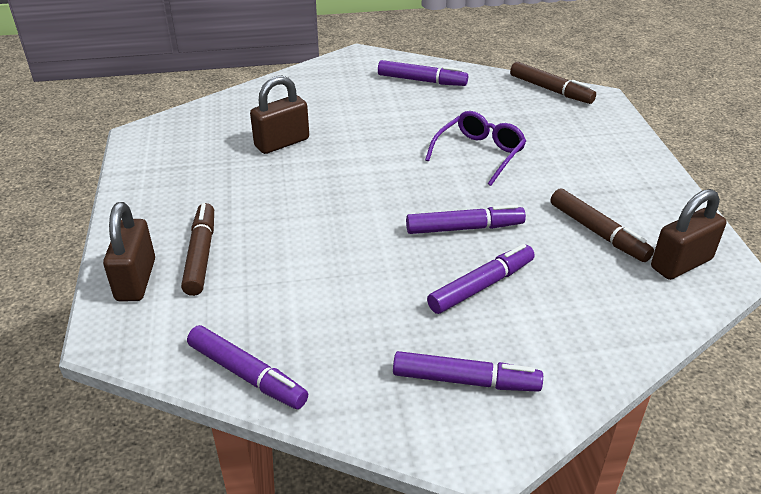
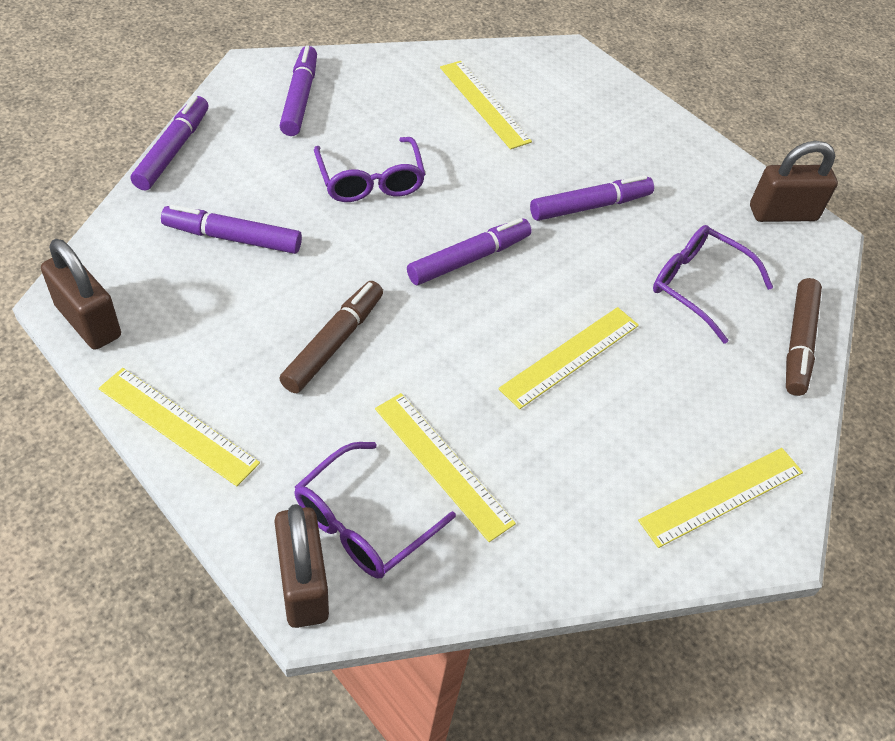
brown marker: 3 -> 2
purple glasses: 1 -> 3
yellow ruler: 0 -> 5

